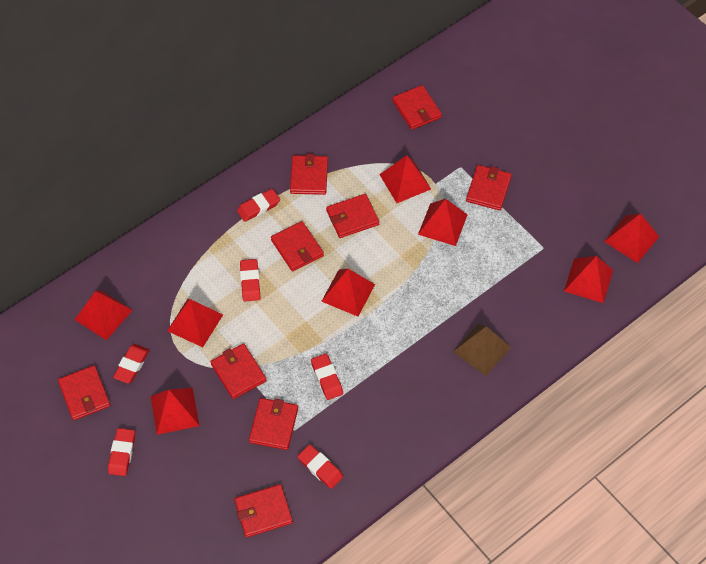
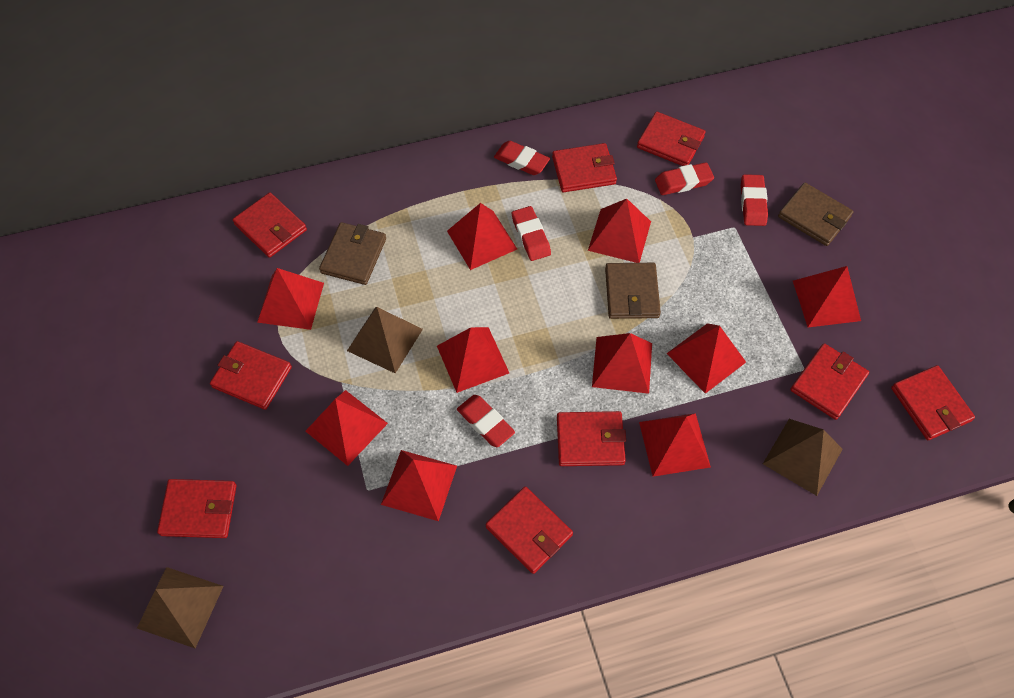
brown pyramid: 1 -> 3
brown wallet: 0 -> 3
red eraser: 6 -> 5
red pyramid: 8 -> 10

